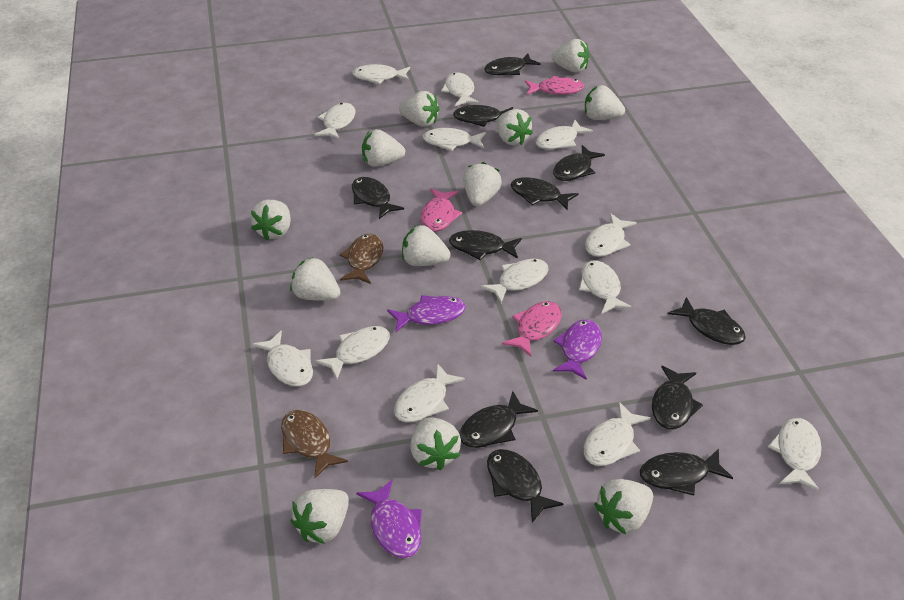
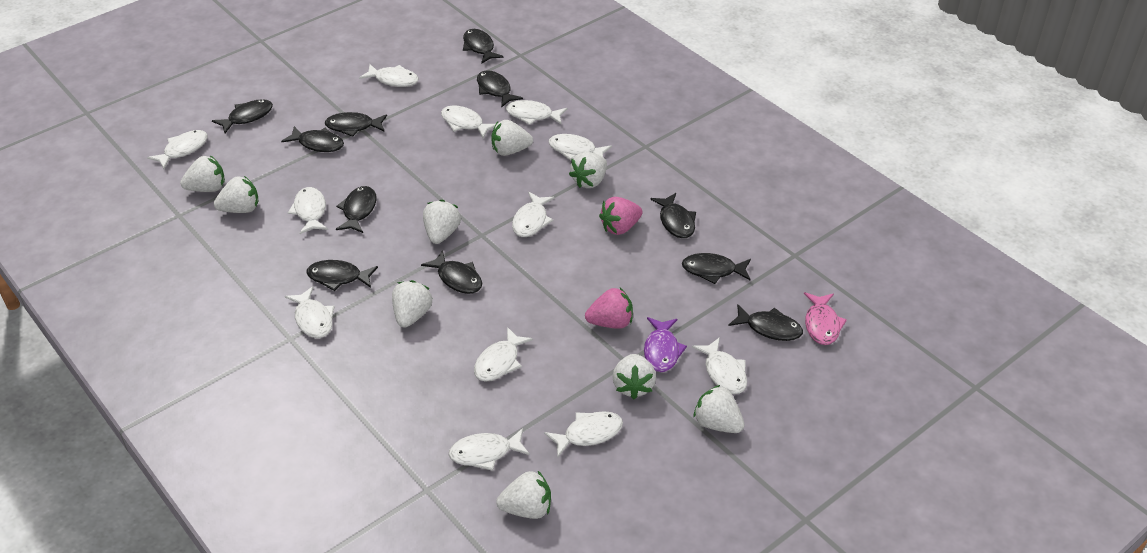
brown fish: 2 -> 0
pink fish: 3 -> 1
pink strawberry: 0 -> 2
purple fish: 3 -> 1
white fish: 13 -> 12
white strawberry: 12 -> 9

